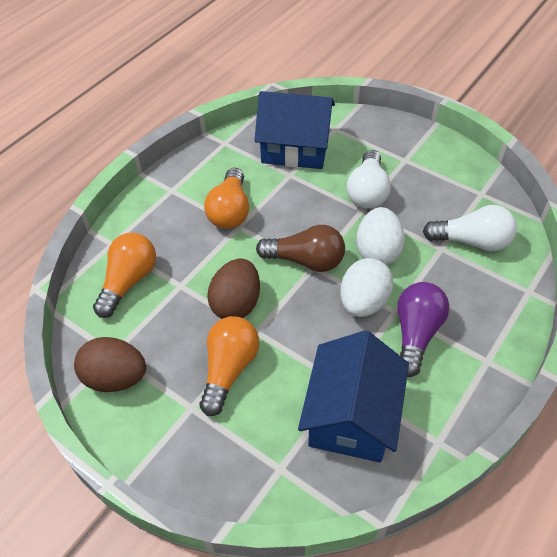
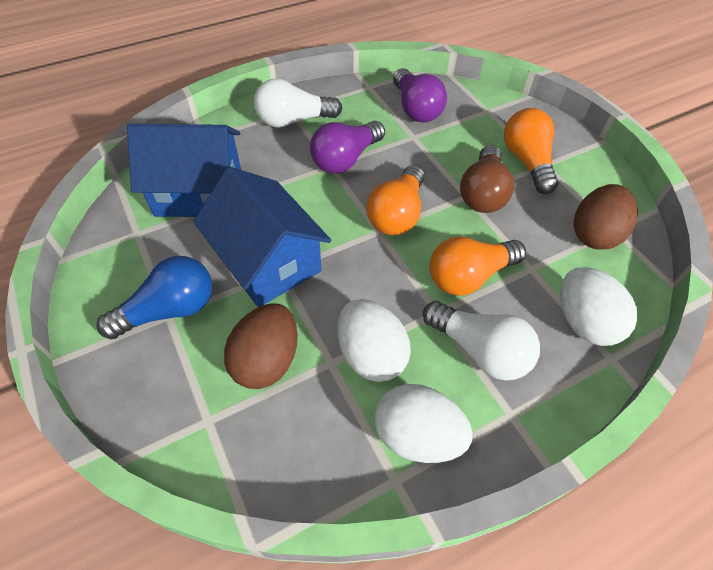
blue light bulb: 0 -> 1
purple light bulb: 1 -> 2
white egg: 2 -> 3

